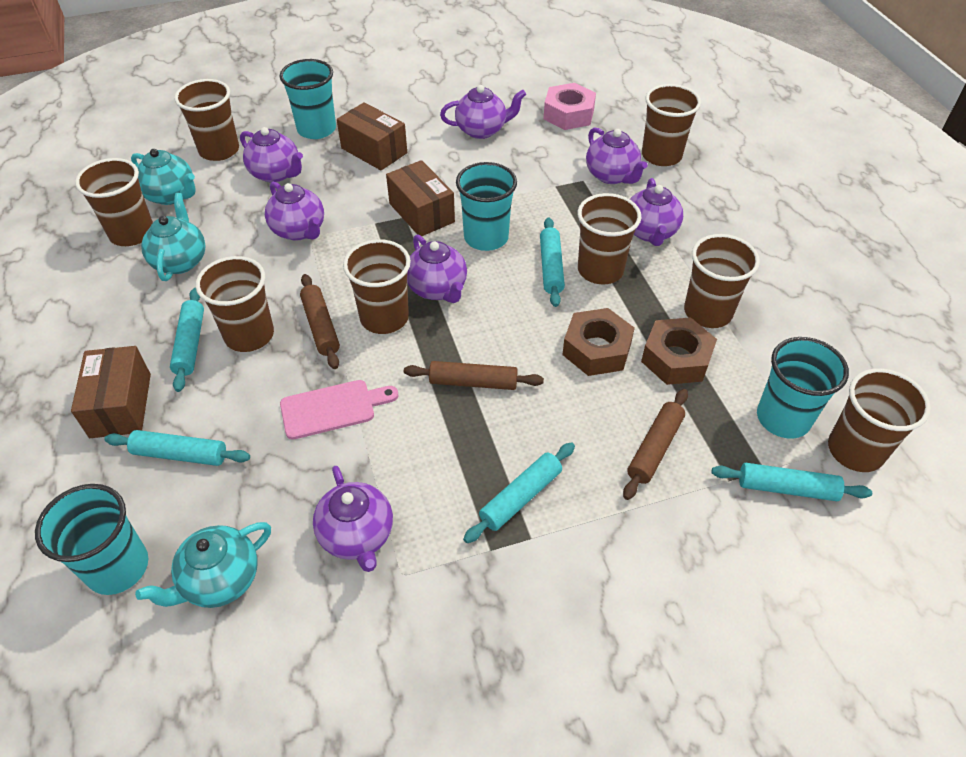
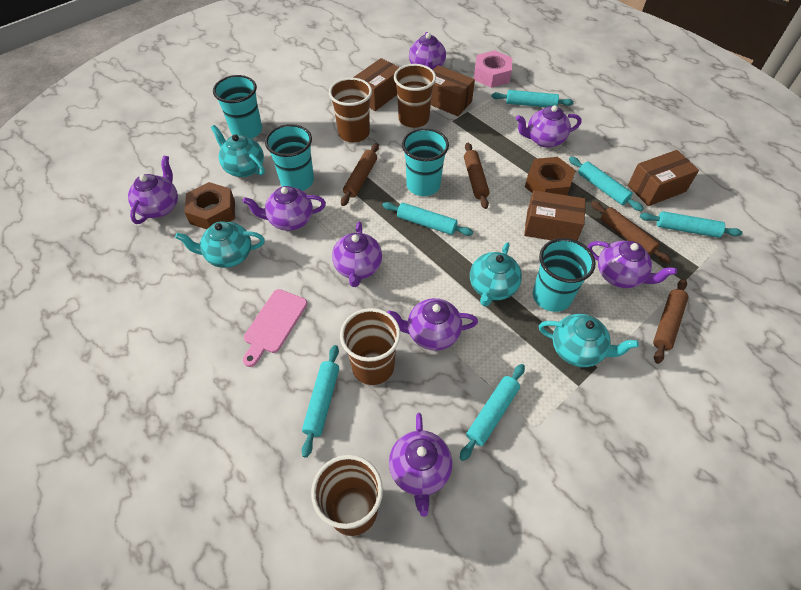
brown box: 3 -> 4
brown cup: 8 -> 4
brown rolling pin: 3 -> 4
purple teapot: 7 -> 8
turquoise rolling pin: 5 -> 6
turquoise teapot: 3 -> 4

